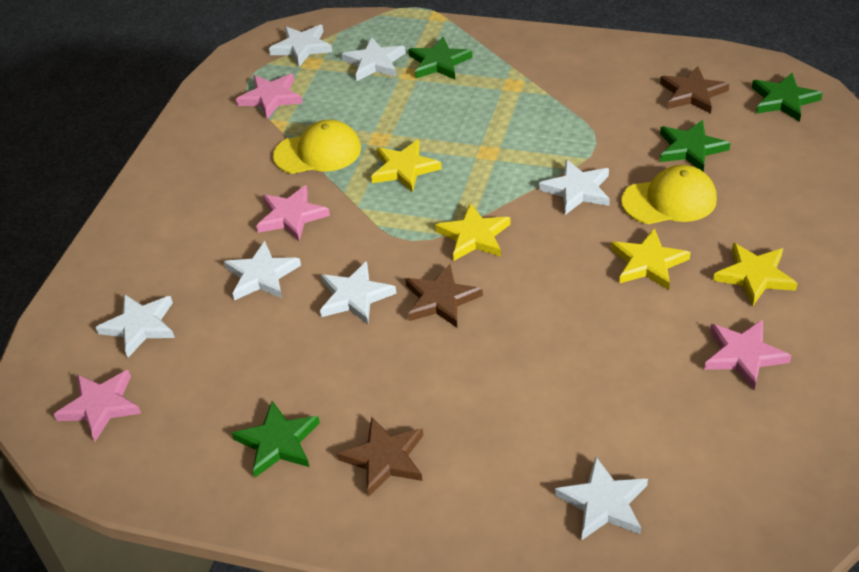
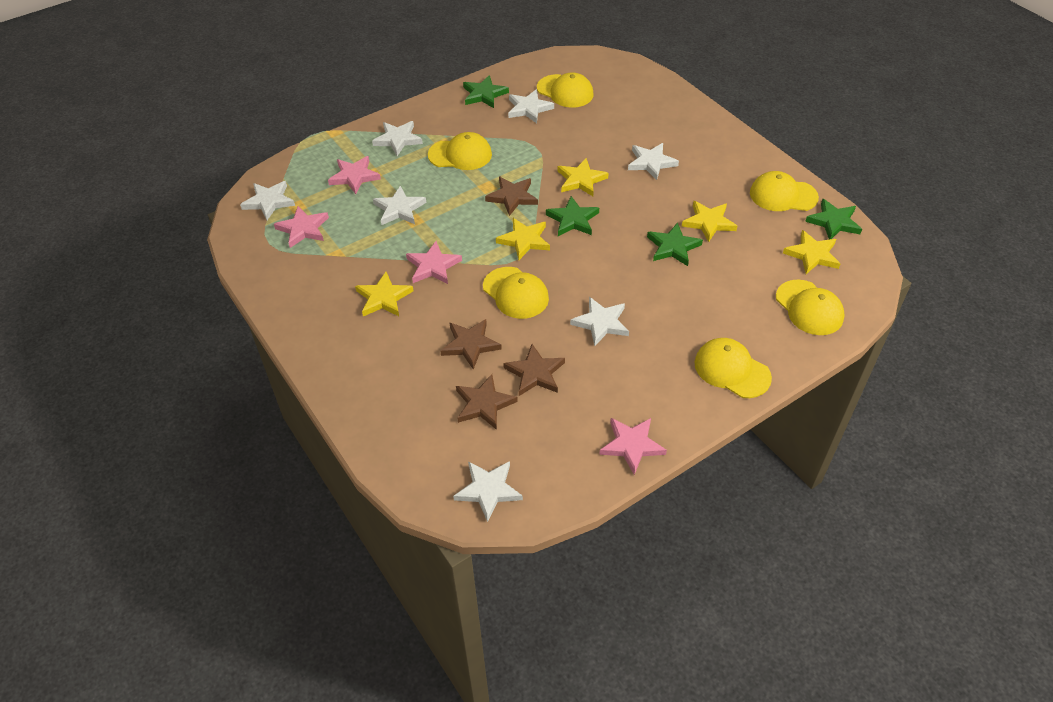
brown star: 3 -> 4
yellow cap: 2 -> 6
yellow star: 4 -> 5

